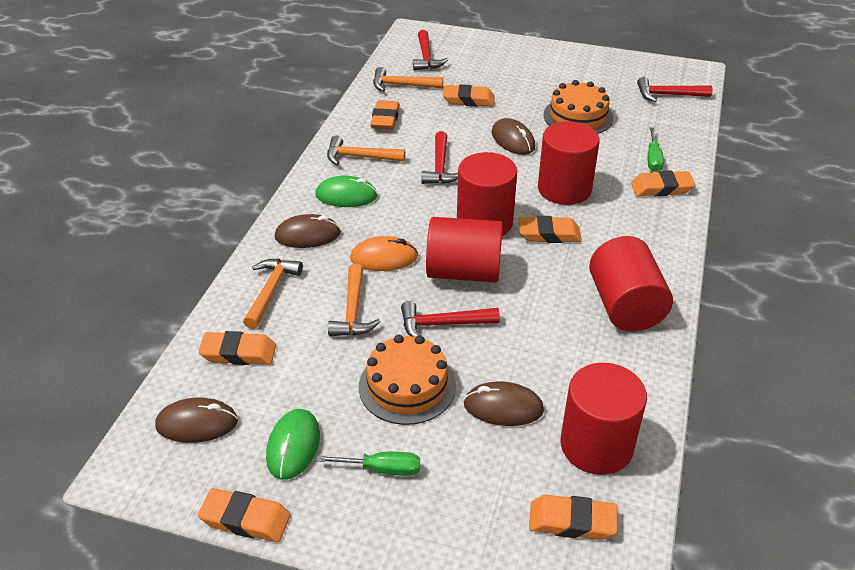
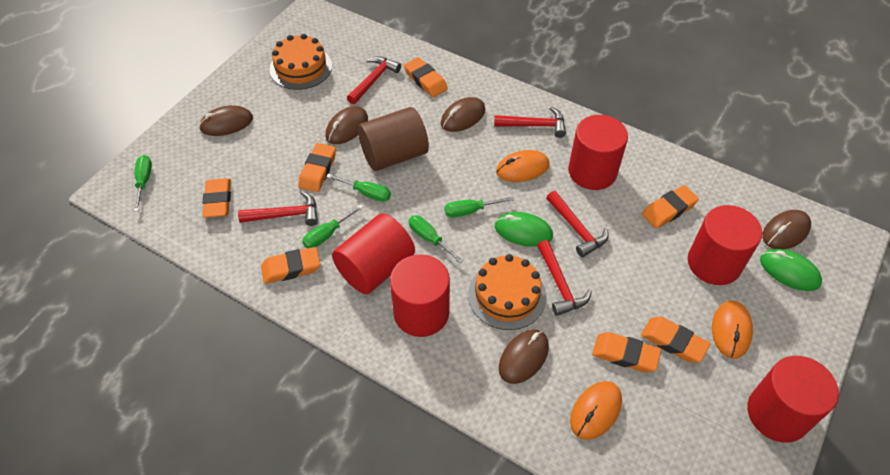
brown cylinder: 0 -> 1
brown mouse: 4 -> 5
green screwdriver: 2 -> 5
orange hammer: 4 -> 0
orange mouse: 1 -> 3
red hammer: 4 -> 5

